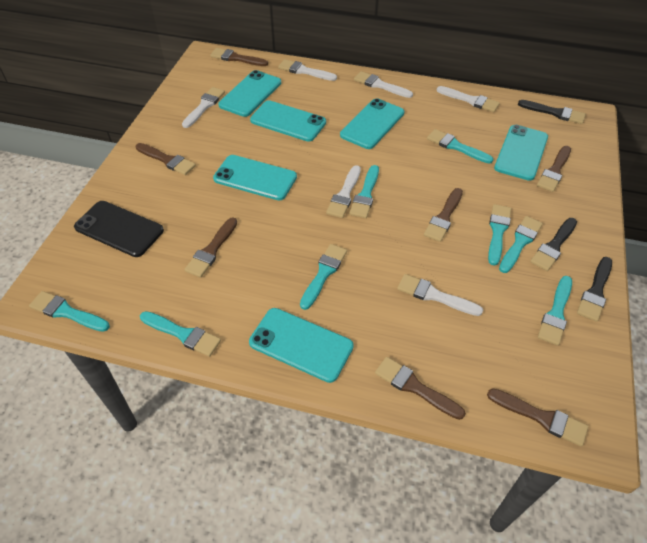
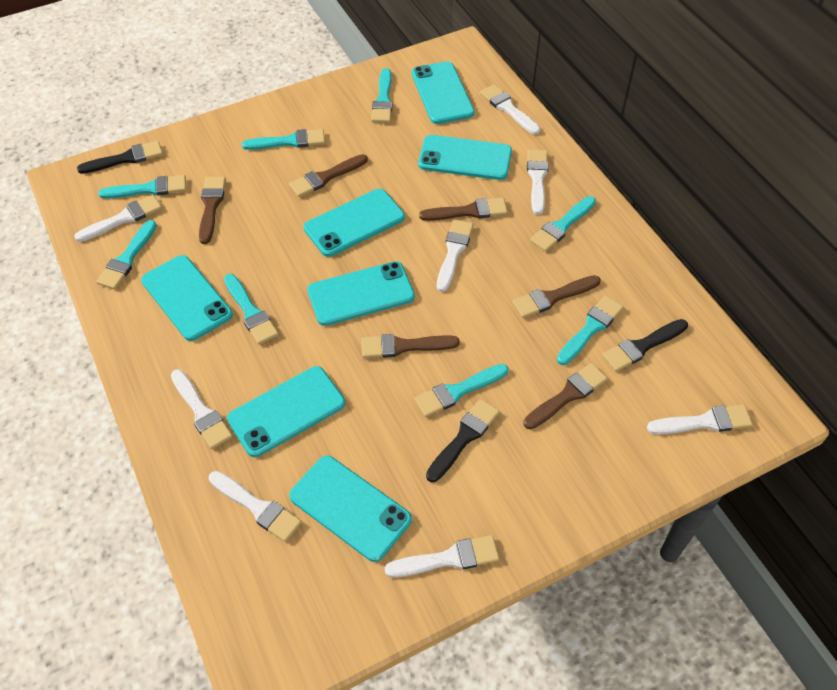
black phone: 1 -> 0
brown brush: 7 -> 6
turquoise phone: 6 -> 7
white brush: 6 -> 8

